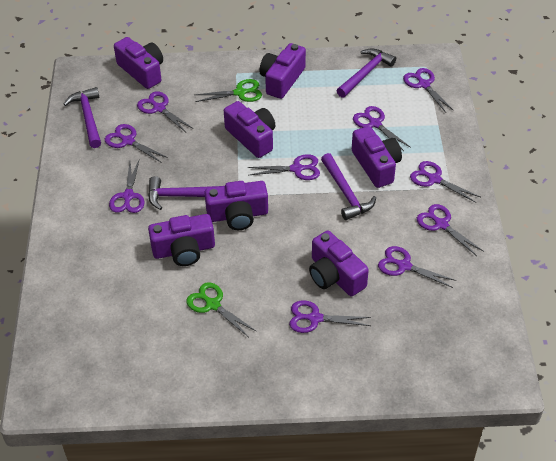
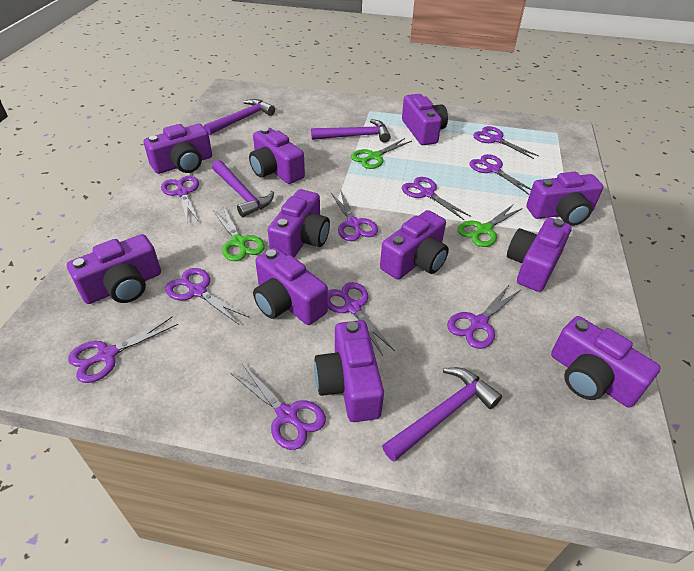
green scissors: 2 -> 3
purple camera: 7 -> 11

